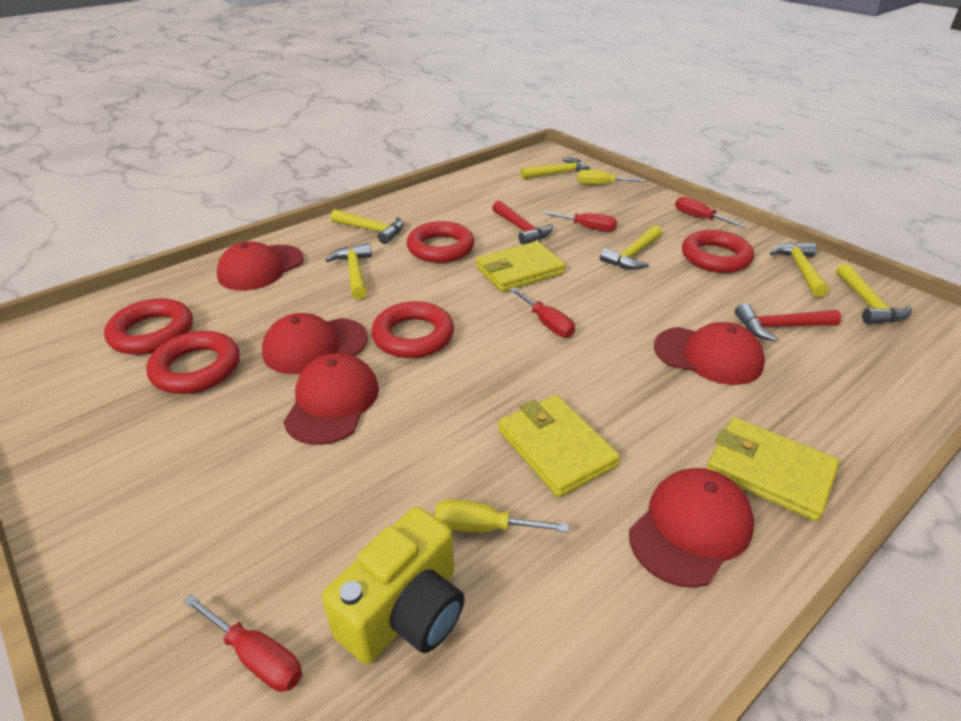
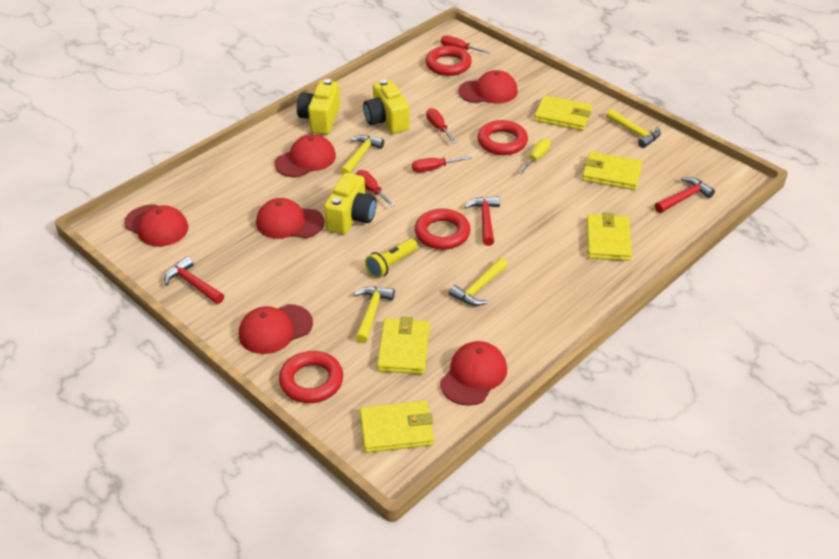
red cap: 5 -> 6
red hammer: 2 -> 3
red ring: 5 -> 4
yellow camera: 1 -> 3
yellow flashlight: 0 -> 1
yellow hammer: 6 -> 4
yellow screwdriver: 2 -> 1
yellow wallet: 3 -> 5

